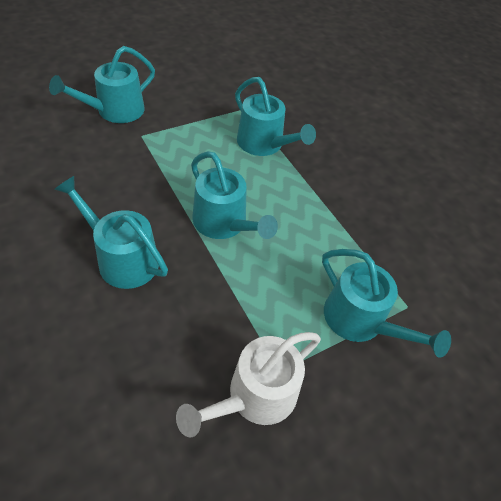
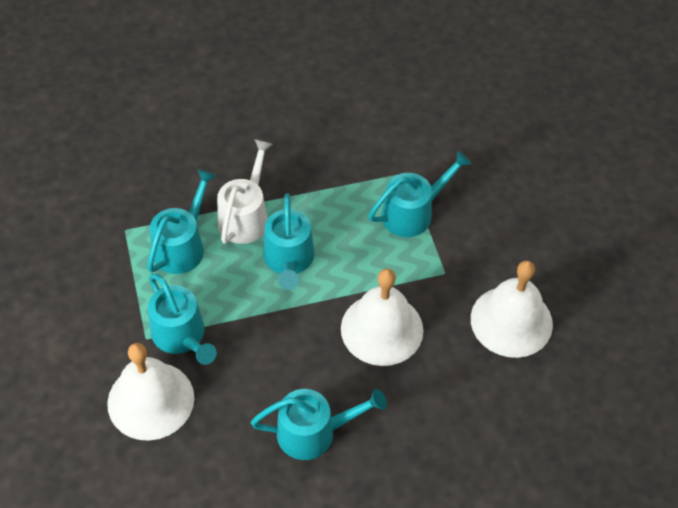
white bell: 0 -> 3

